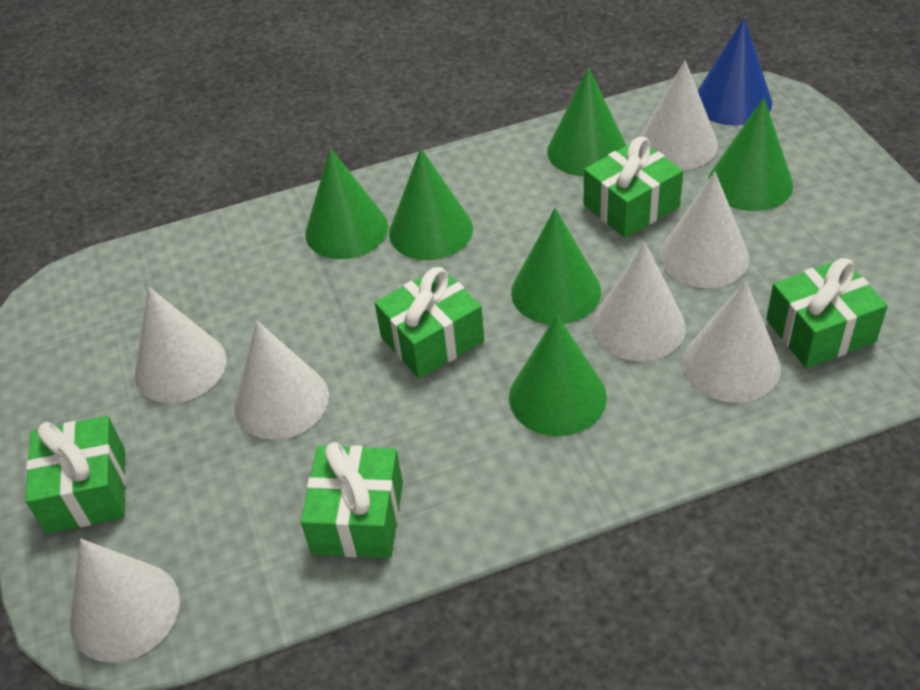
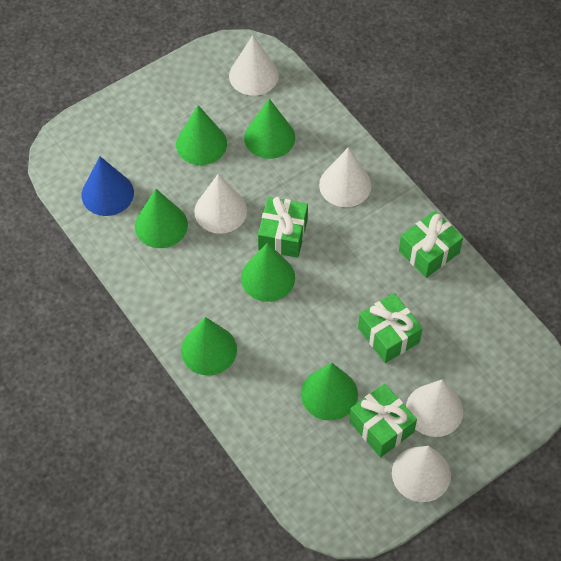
green gift: 5 -> 4
white cone: 7 -> 5

